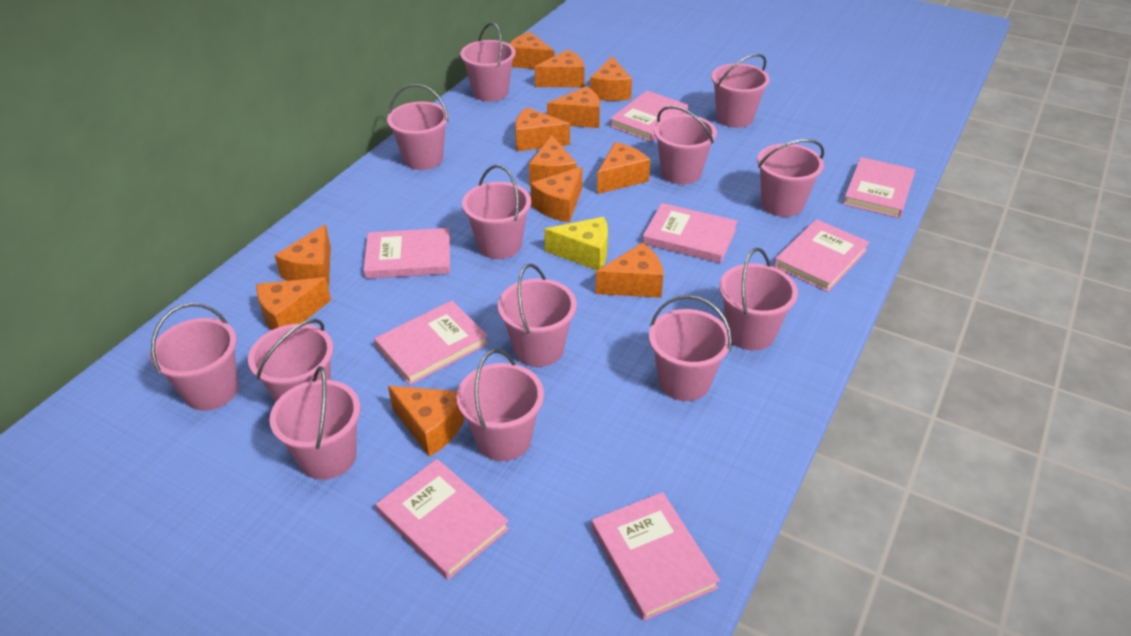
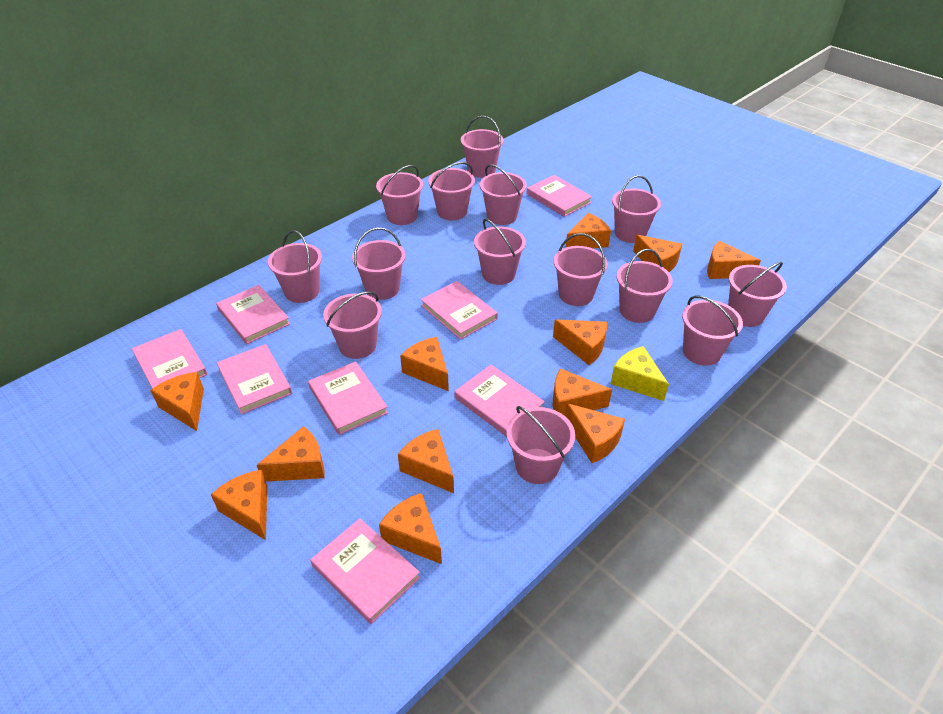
pink bucket: 13 -> 14

